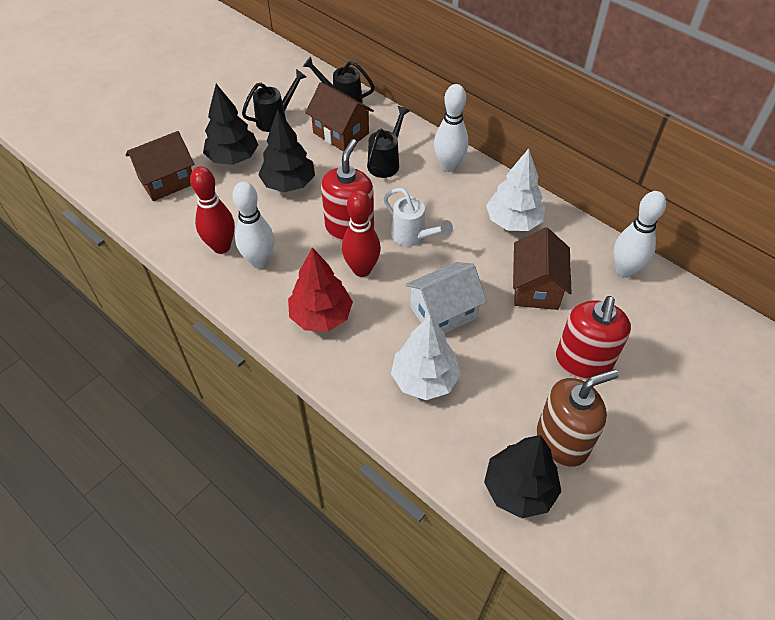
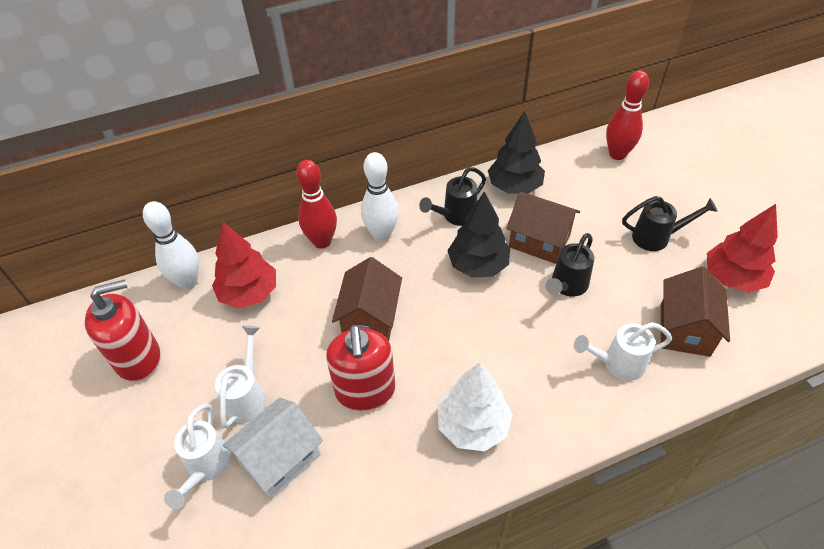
black tree: 3 -> 2
brown soap dispenser: 1 -> 0
red tree: 1 -> 2
white bowling pin: 3 -> 2
white tree: 2 -> 1
white watering can: 1 -> 3

